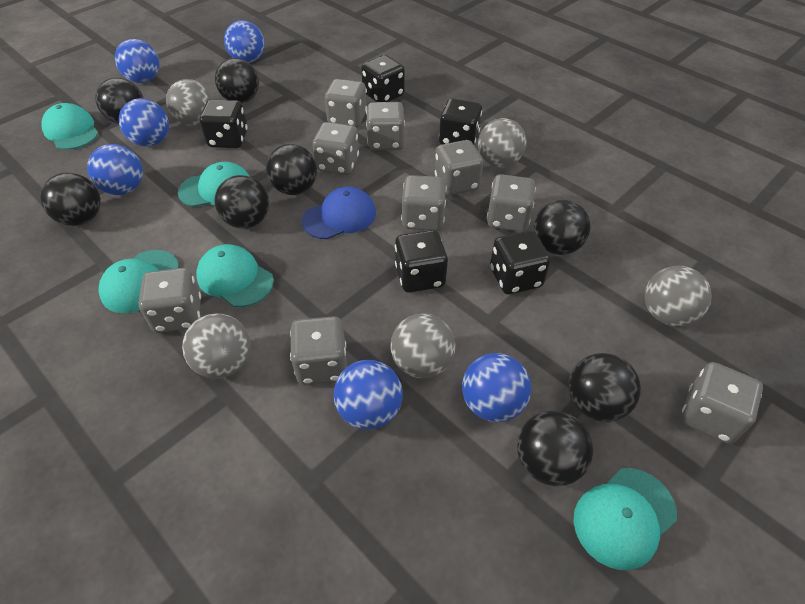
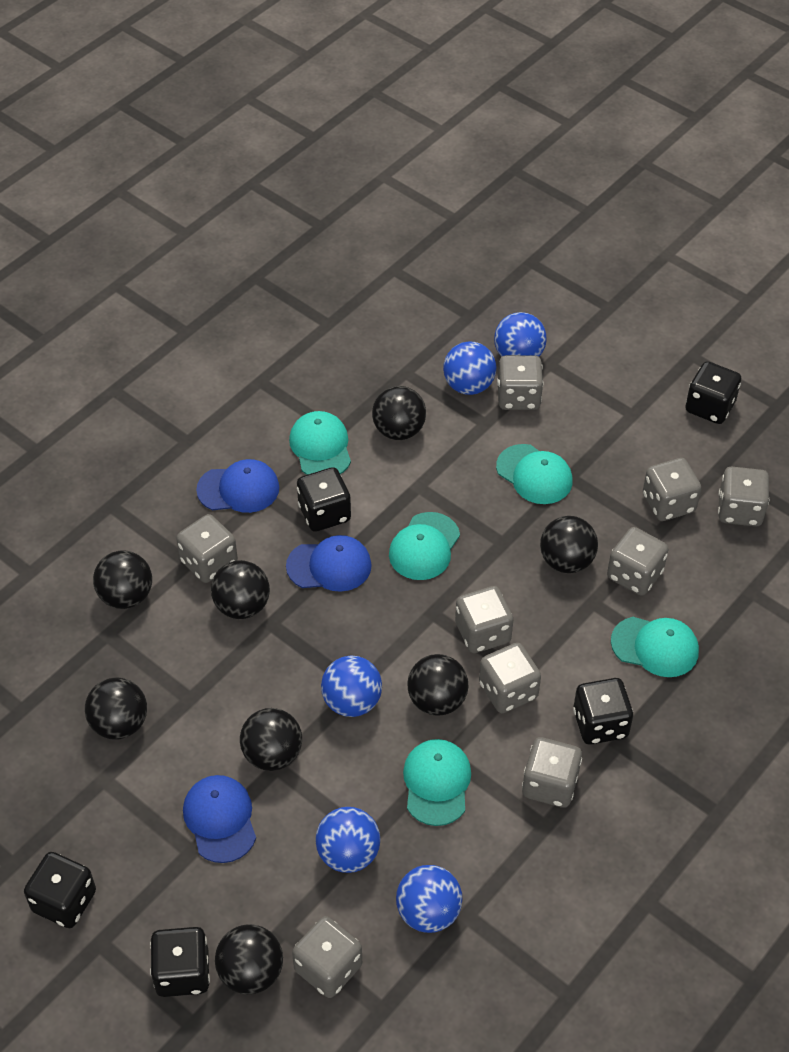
blue ball: 6 -> 5
blue cap: 1 -> 3
grey ball: 5 -> 0

